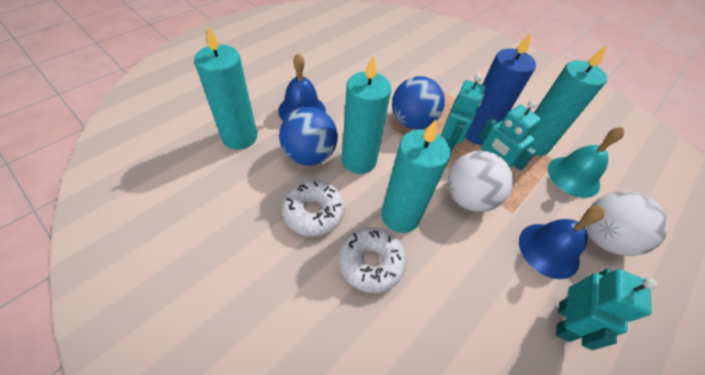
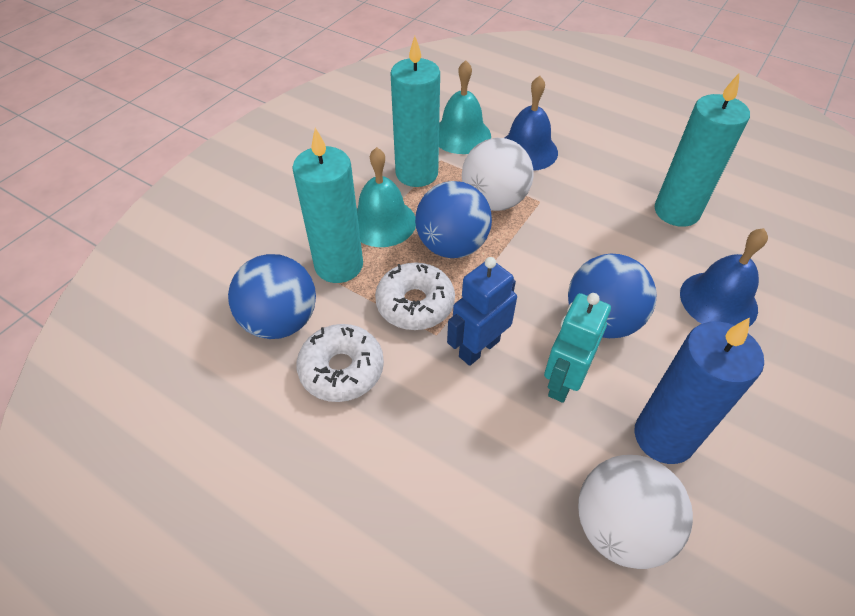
blue ball: 2 -> 3
blue robot: 0 -> 1
turquoise bell: 1 -> 2
turquoise candle: 4 -> 3
turquoise robot: 3 -> 1

